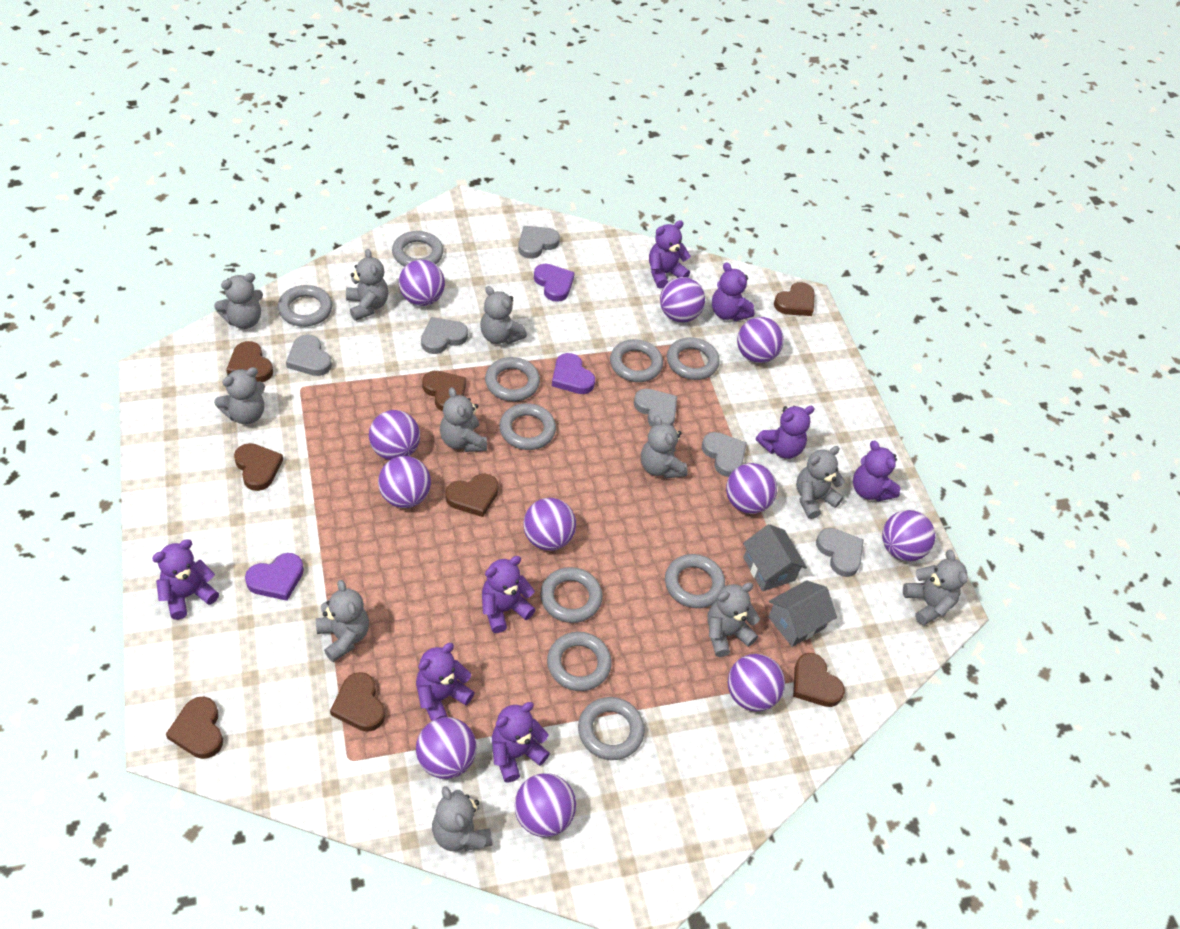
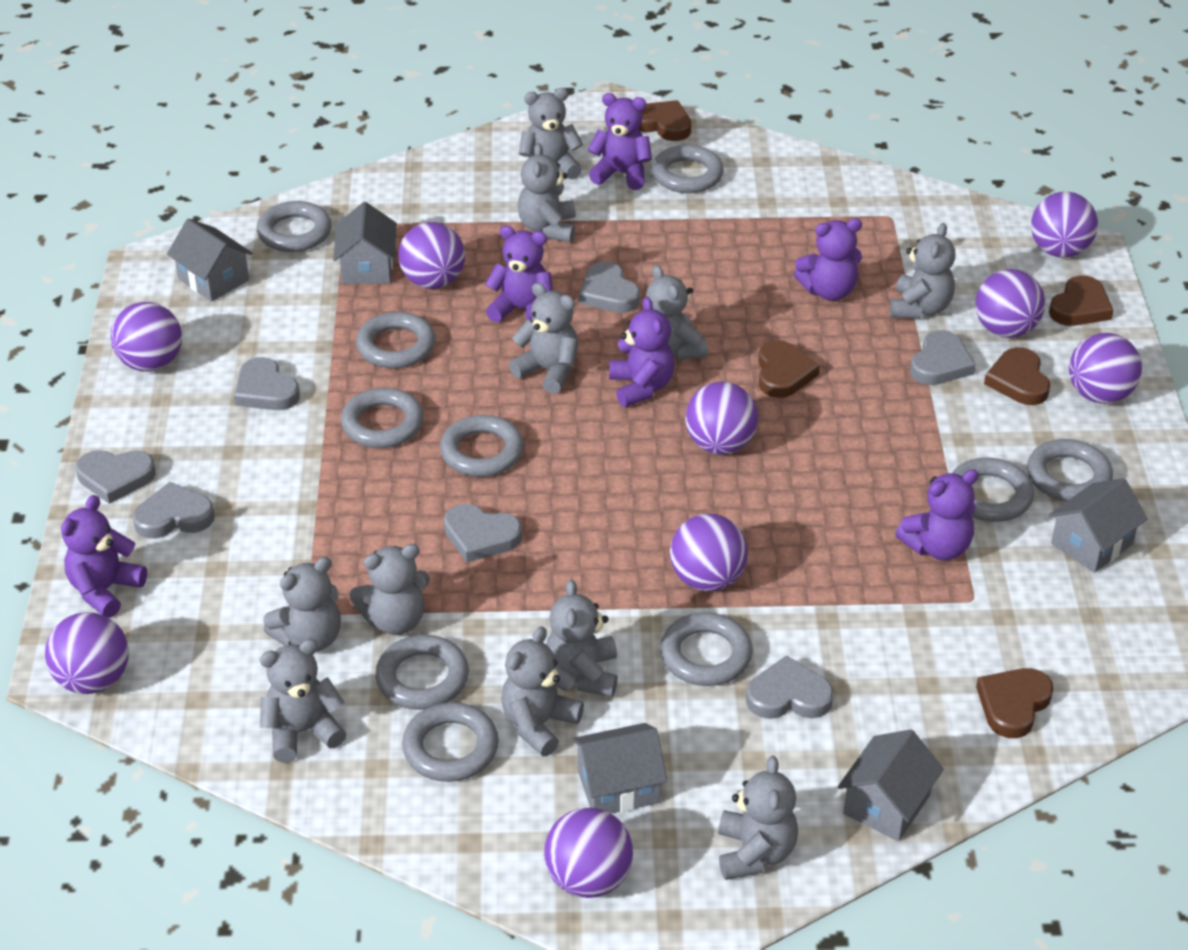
brown heart: 8 -> 5
grey heart: 6 -> 7
grey house: 2 -> 5
purple ball: 11 -> 9
purple heart: 3 -> 0
purple teddy bear: 8 -> 6

